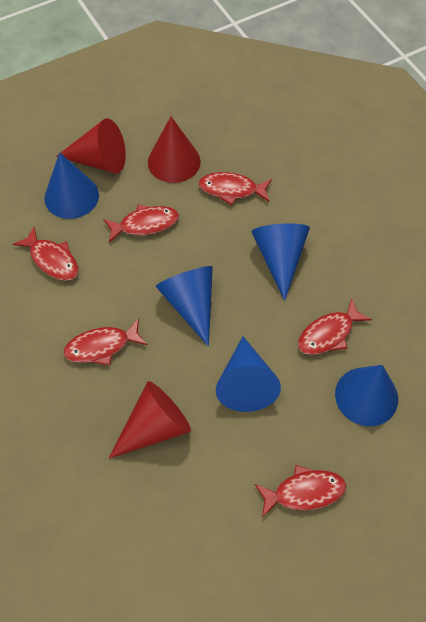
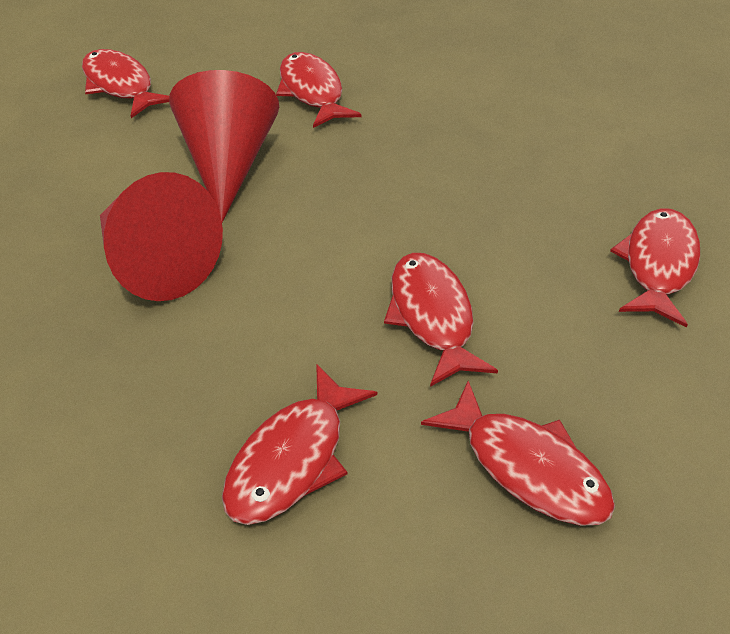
blue cone: 5 -> 0
red cone: 3 -> 2

